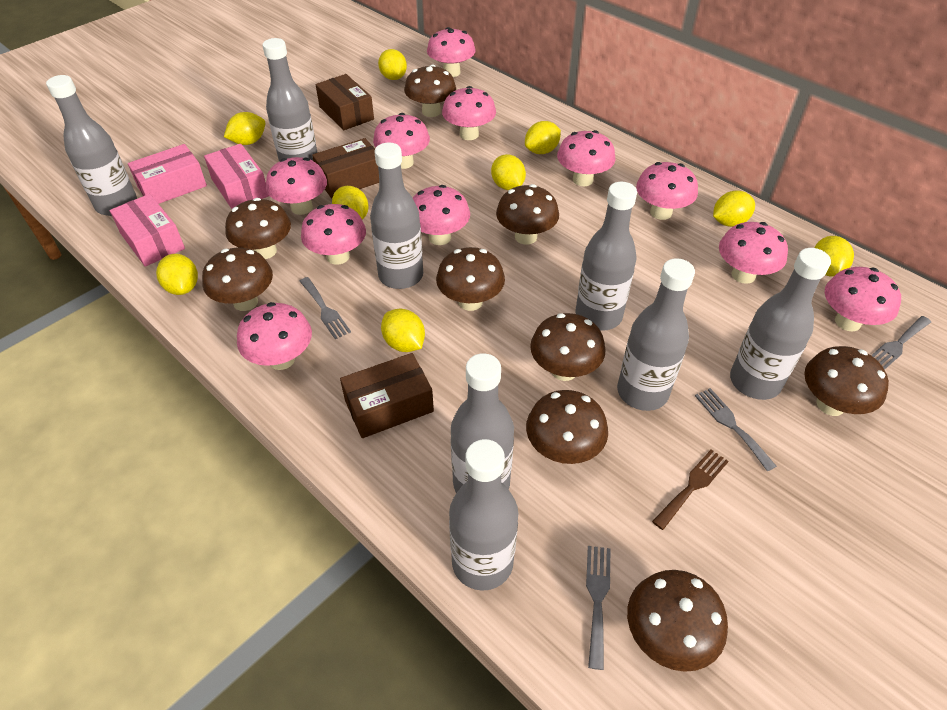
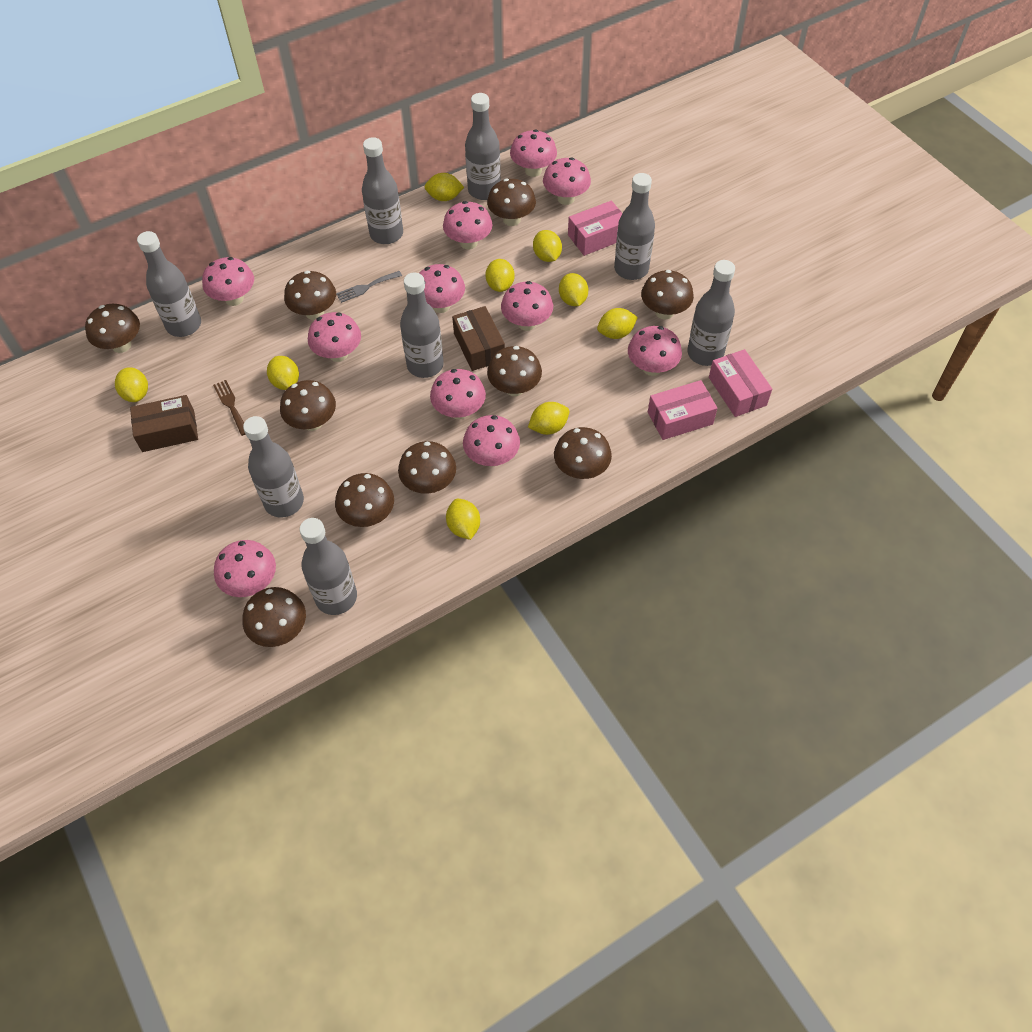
brown box: 3 -> 2
brown mushroom: 9 -> 10
grey fork: 4 -> 1

